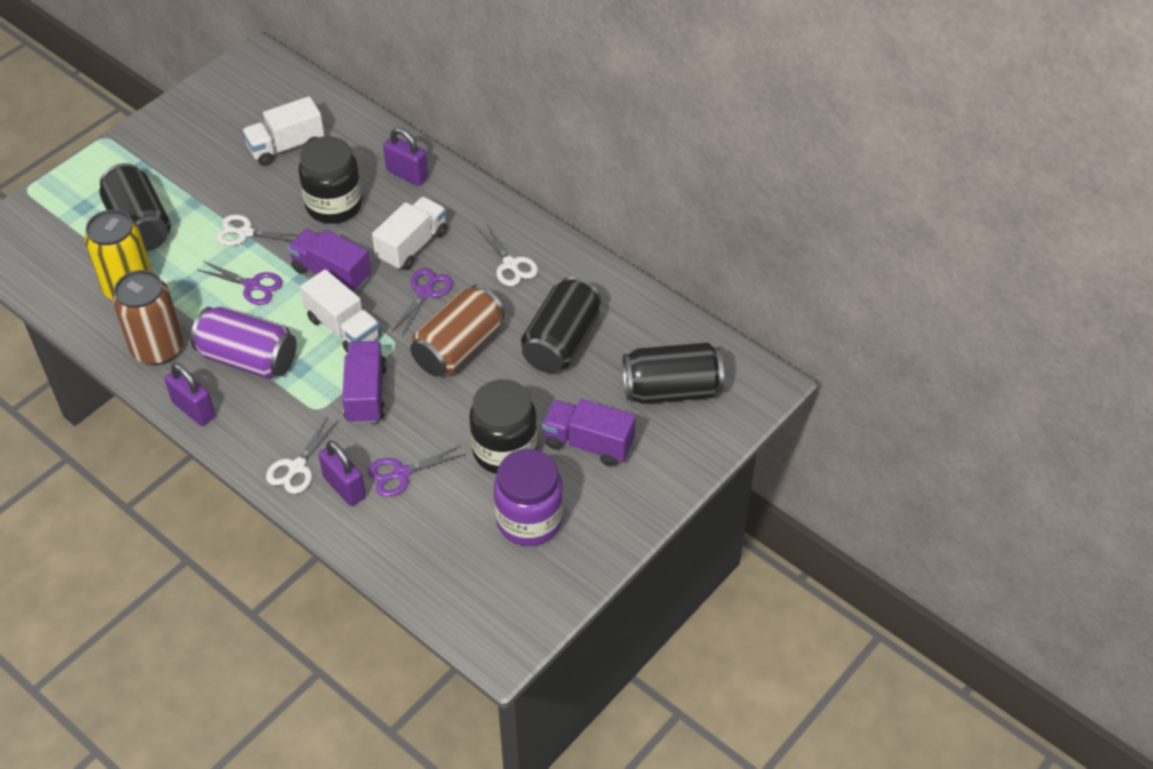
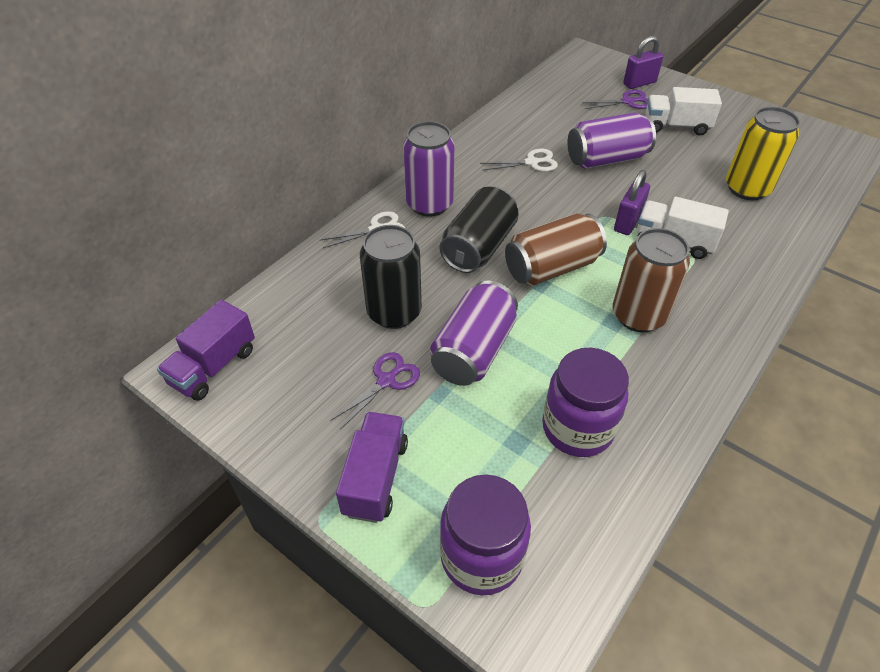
black can: 3 -> 2
black jar: 2 -> 0
purple can: 1 -> 3
purple jar: 1 -> 2
purple padlock: 3 -> 2
purple scissors: 3 -> 2
purple truck: 3 -> 2
white scissors: 3 -> 2
white truck: 3 -> 2

